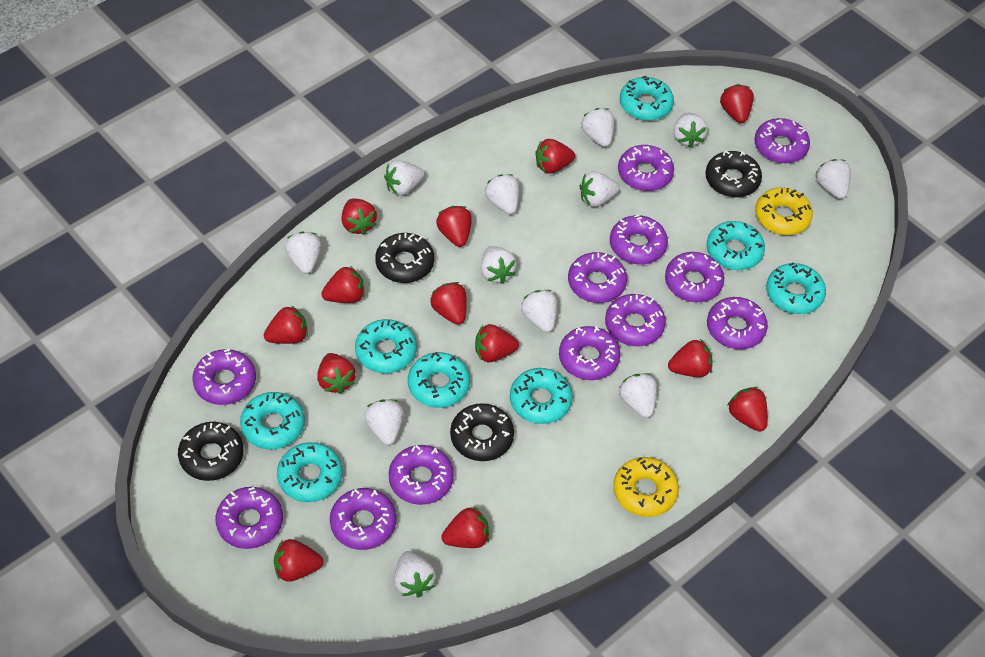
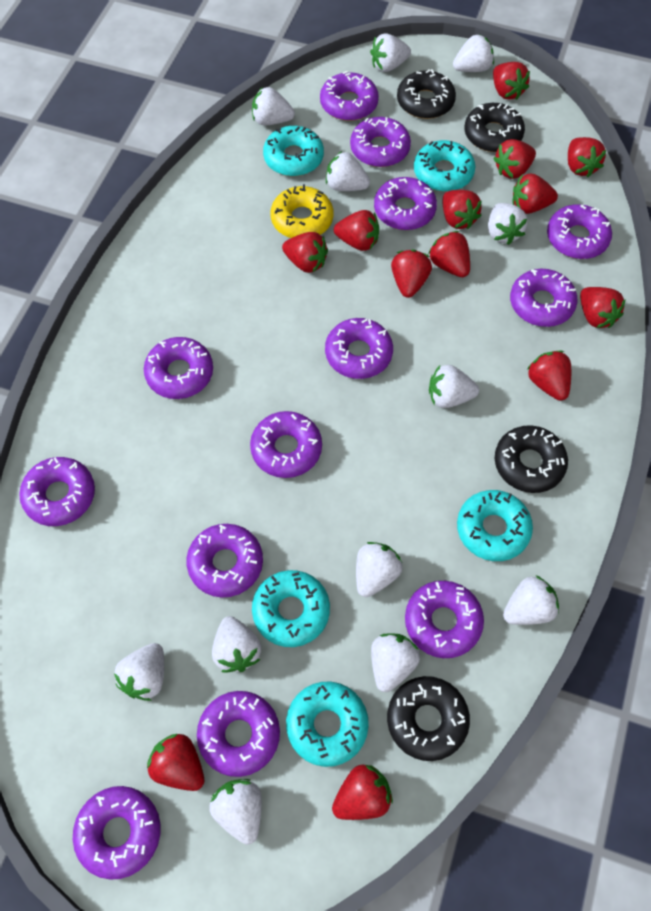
purple donut: 12 -> 13
turquoise donut: 8 -> 5
yellow donut: 2 -> 1

